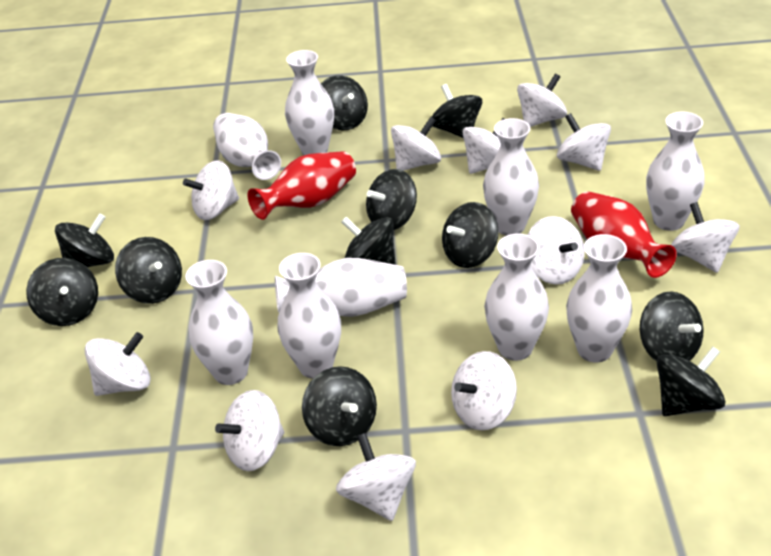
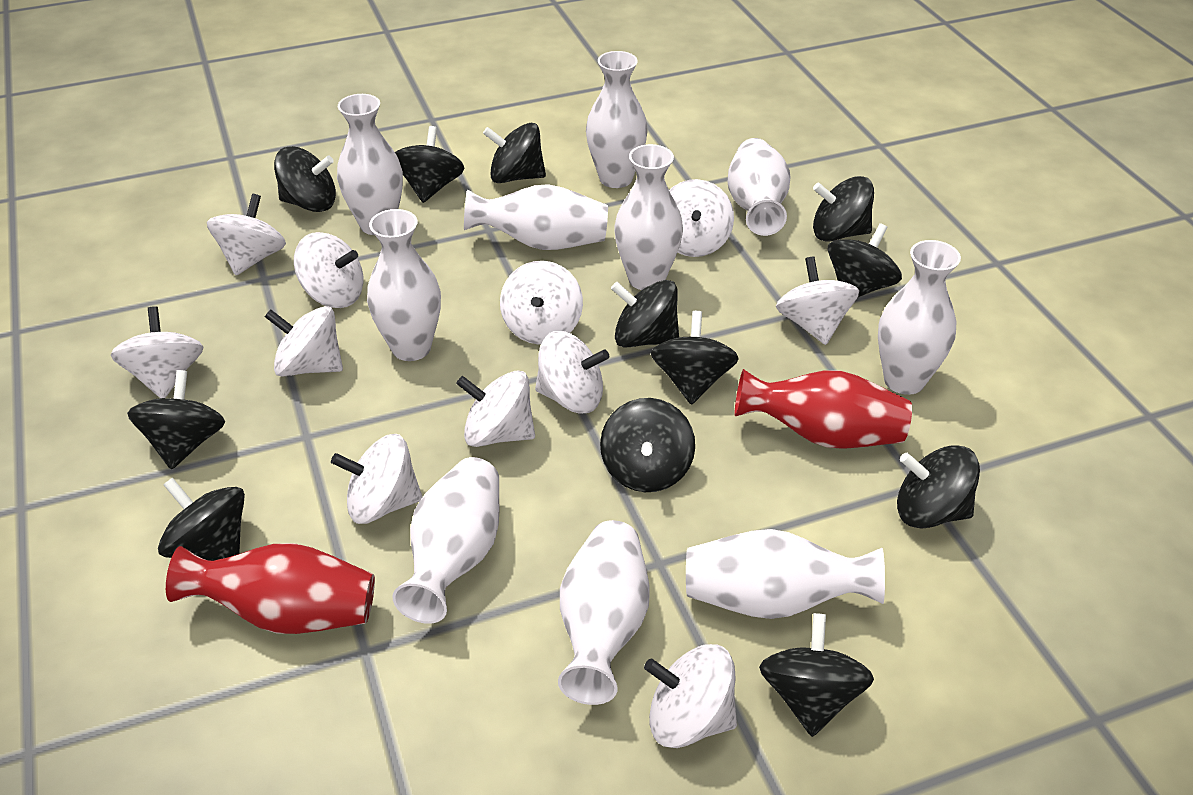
black spinning top: 11 -> 12
white vase: 9 -> 10

